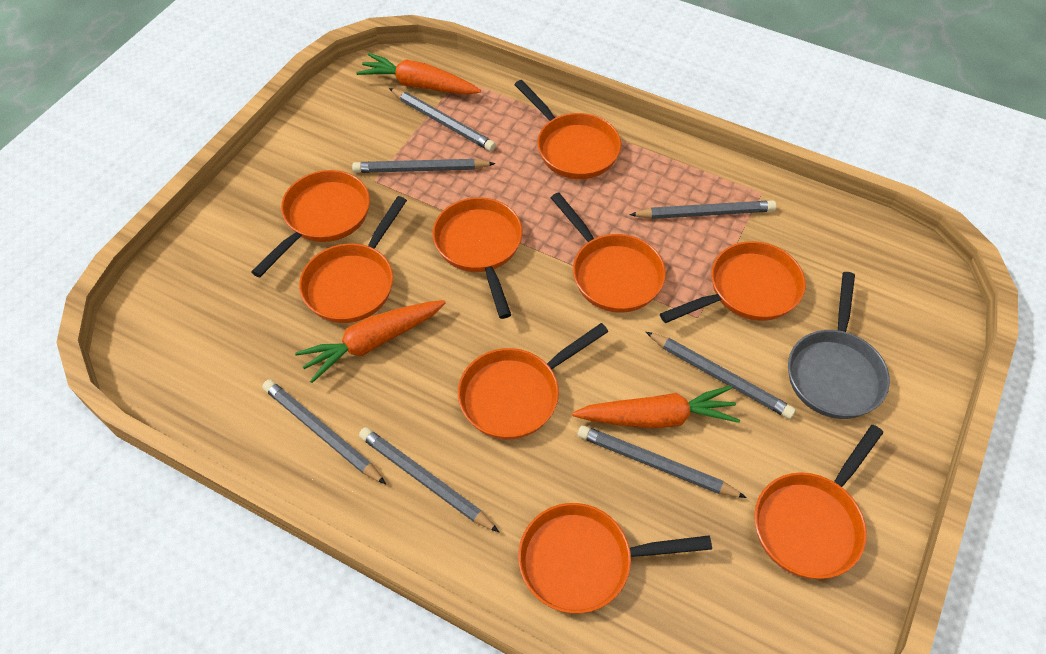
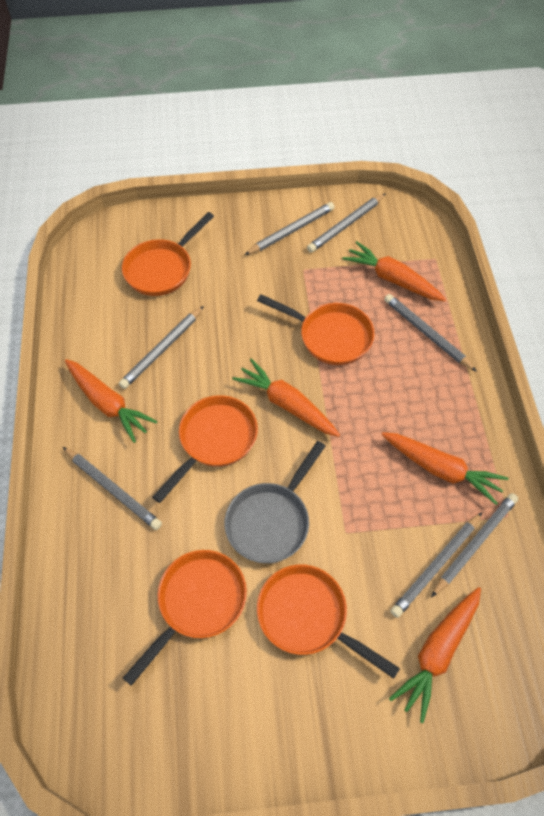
orange carrot: 3 -> 5
orange pan: 9 -> 5

